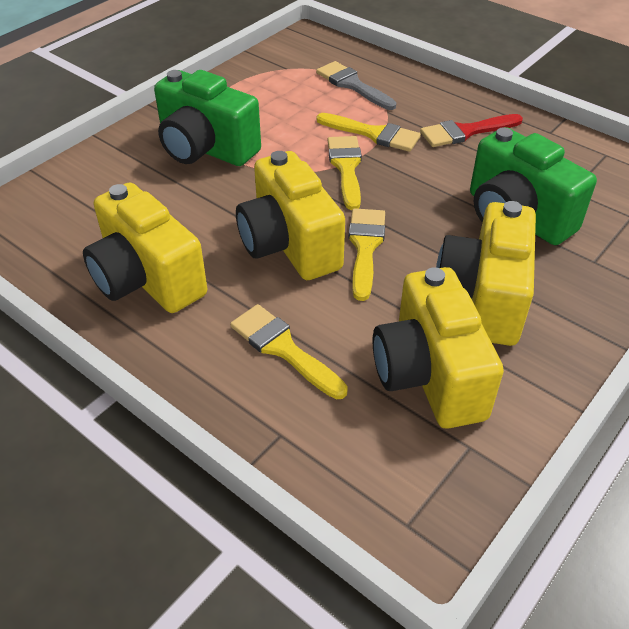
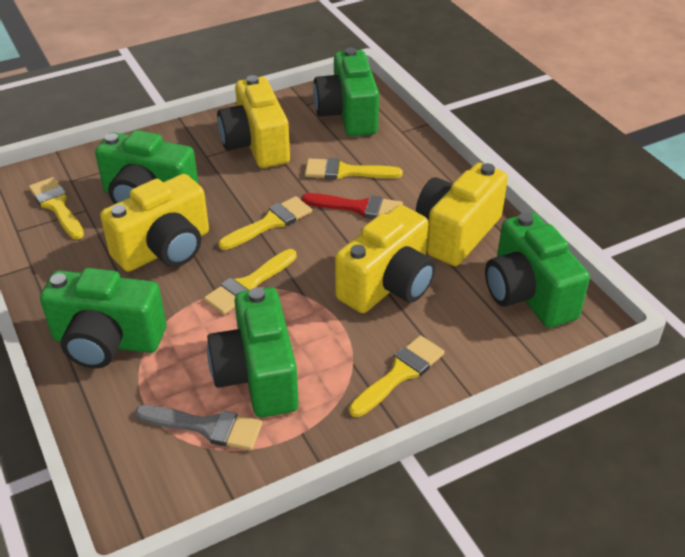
green camera: 2 -> 5
yellow brush: 4 -> 5

